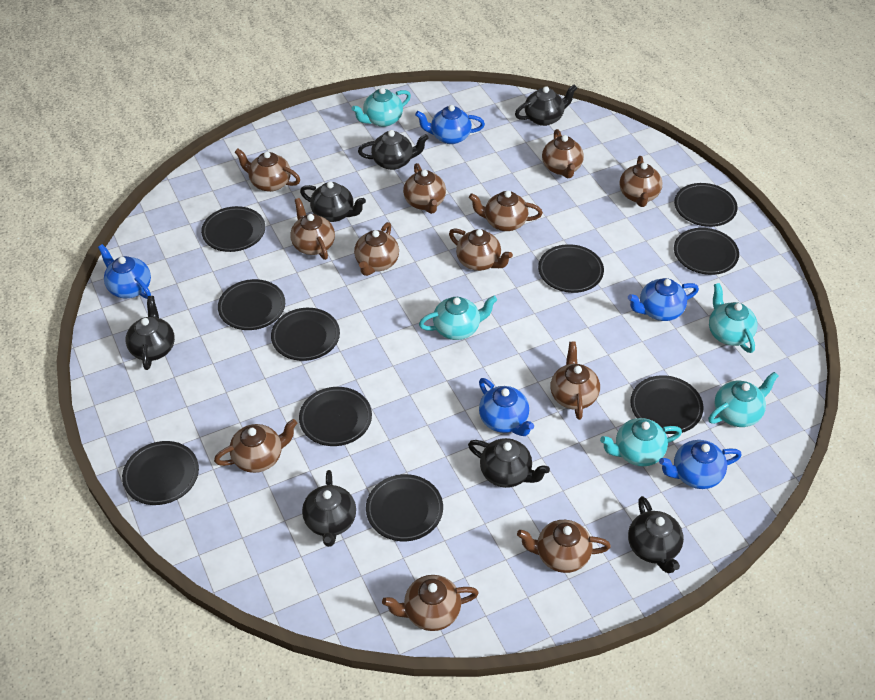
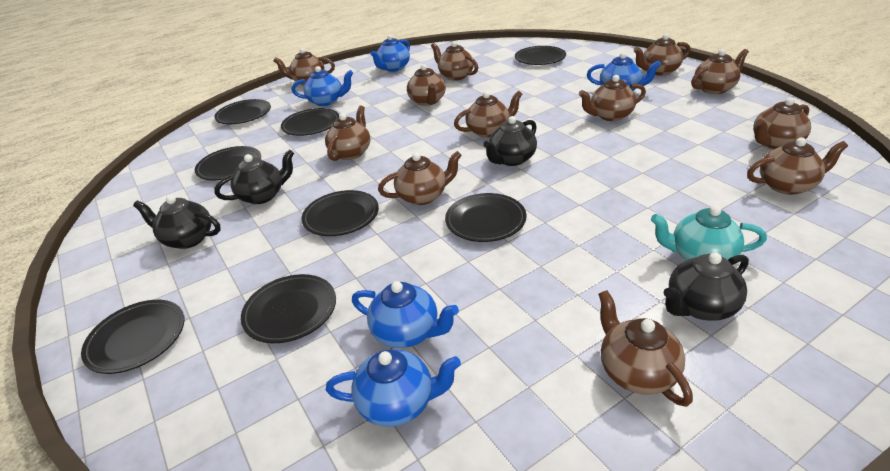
black plate: 10 -> 8
black teapot: 7 -> 4
turquoise teapot: 5 -> 1

